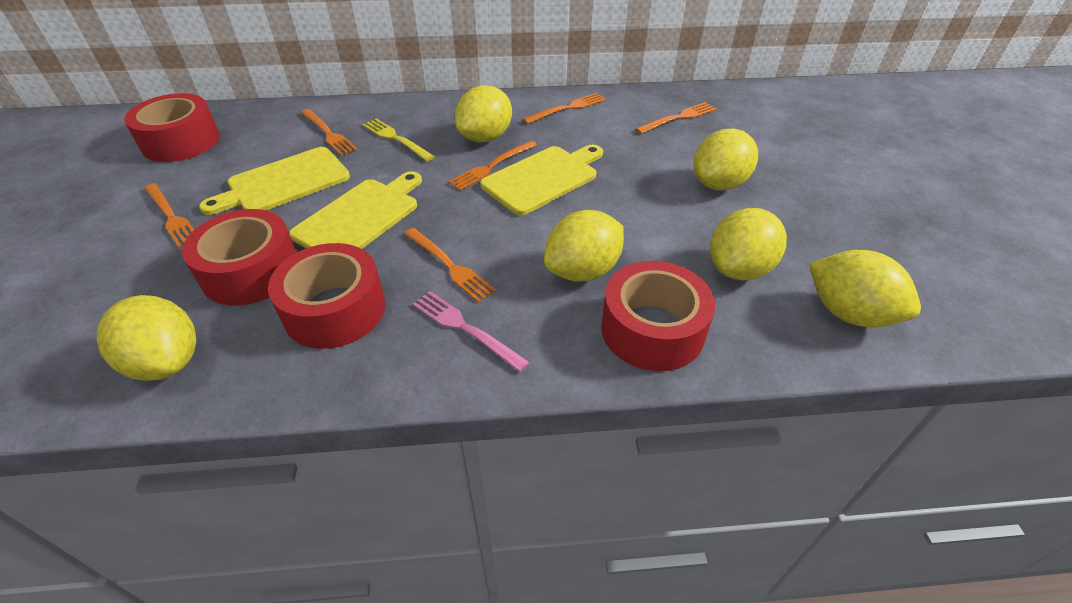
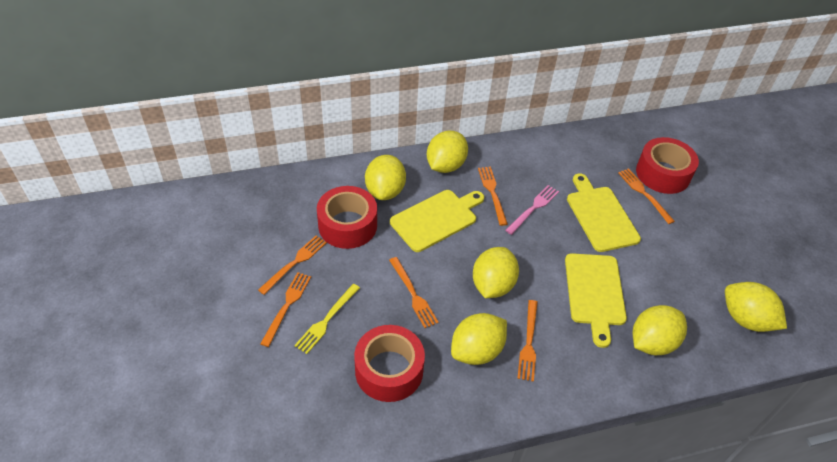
red tape: 4 -> 3

